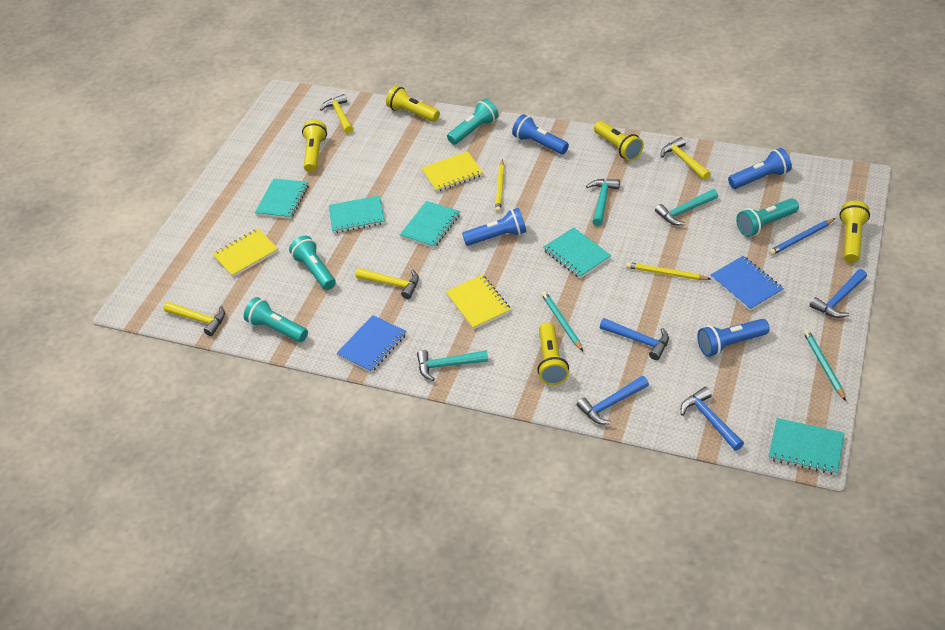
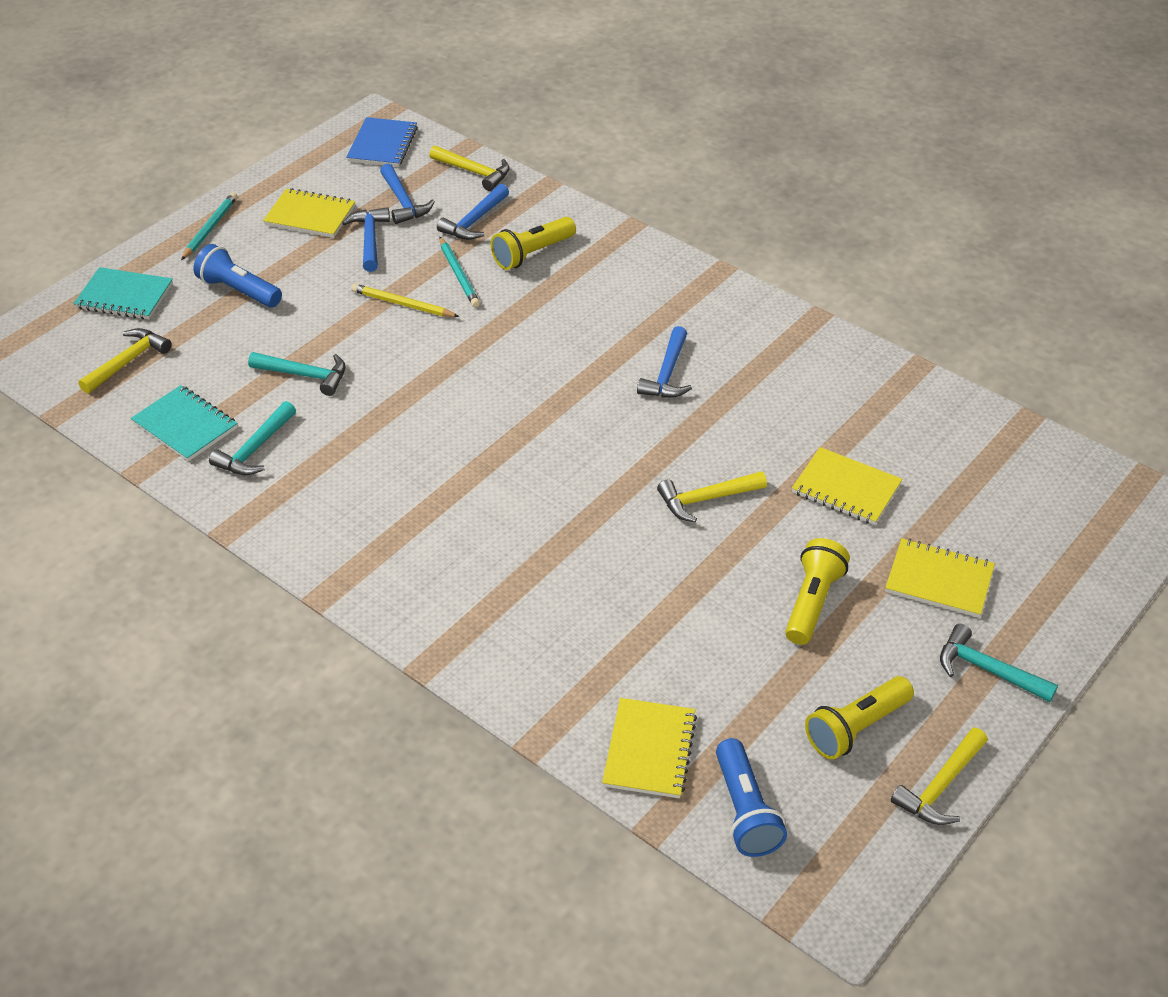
blue flashlight: 4 -> 2
blue notebook: 2 -> 1
blue pencil: 1 -> 0
turquoise flashlight: 4 -> 0
turquoise notebook: 5 -> 2
yellow flashlight: 5 -> 3
yellow notebook: 3 -> 4
yellow pencil: 2 -> 1

